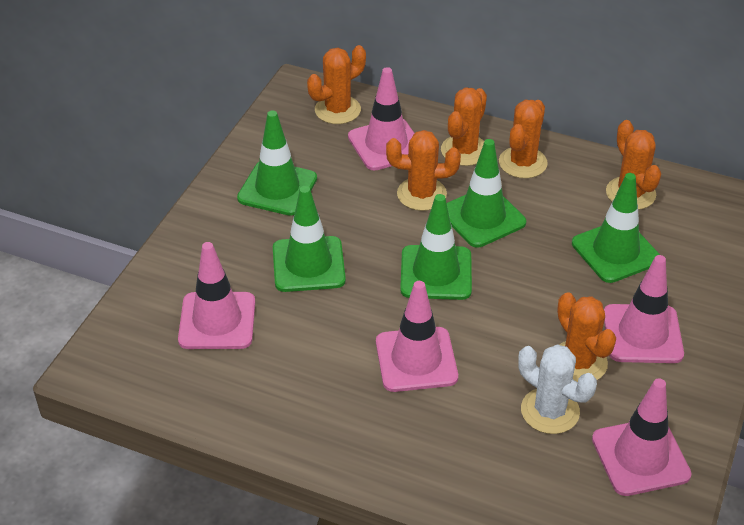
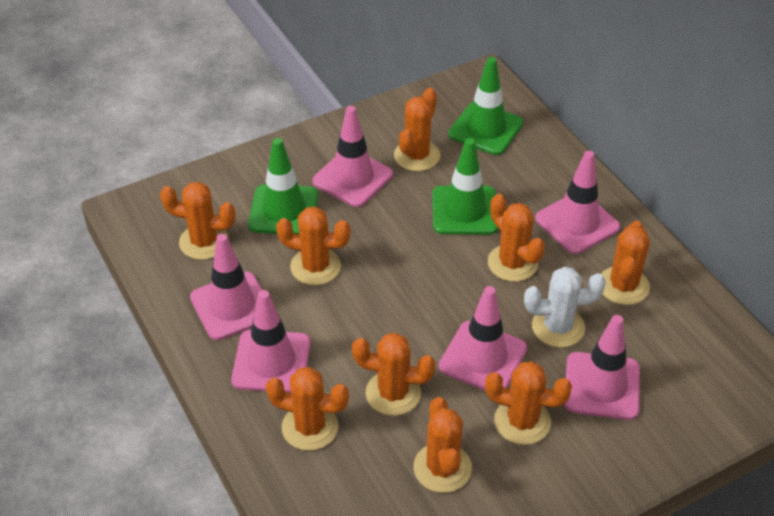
green traffic cone: 5 -> 3
orange cactus: 6 -> 9
pink traffic cone: 5 -> 6

